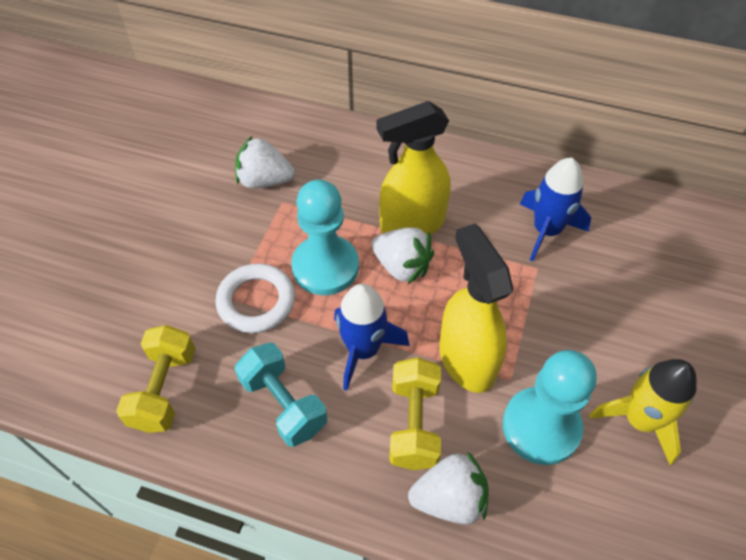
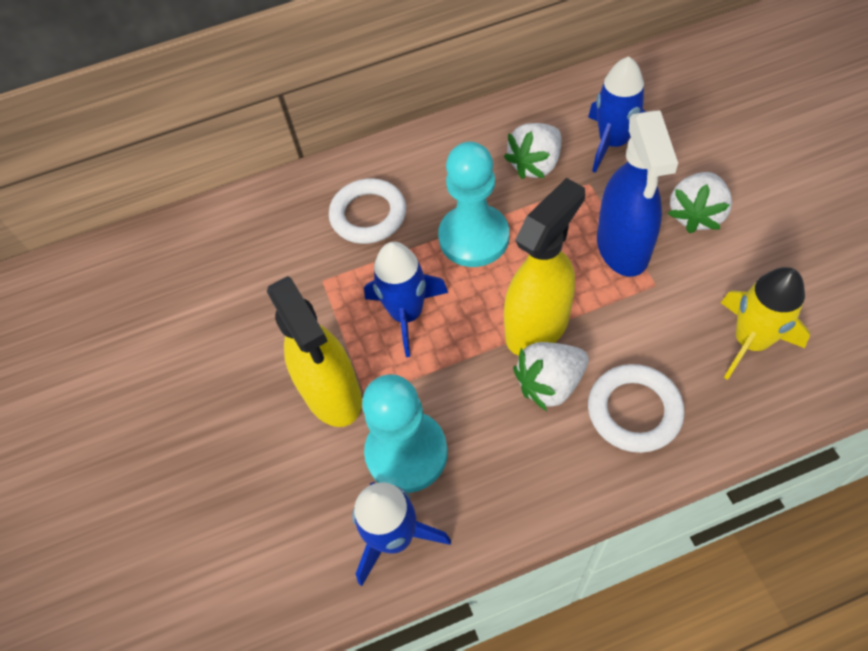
blue rocket: 2 -> 3
blue spray bottle: 0 -> 1
turquoise dumbbell: 1 -> 0
white ring: 1 -> 2
yellow dumbbell: 2 -> 0

